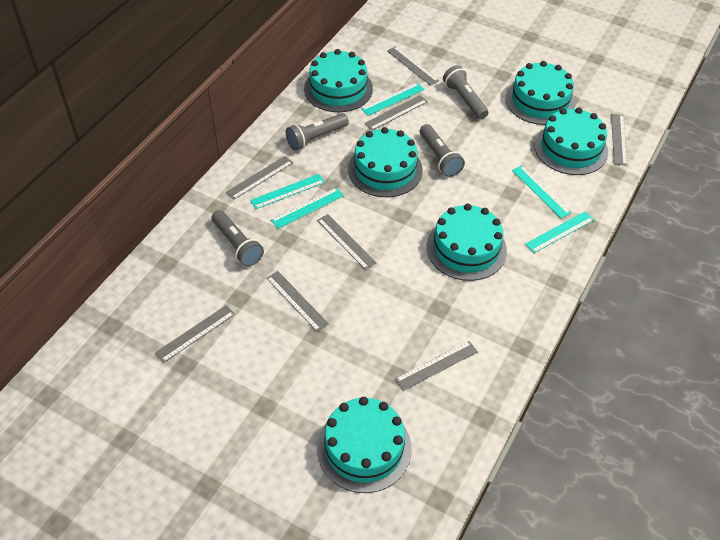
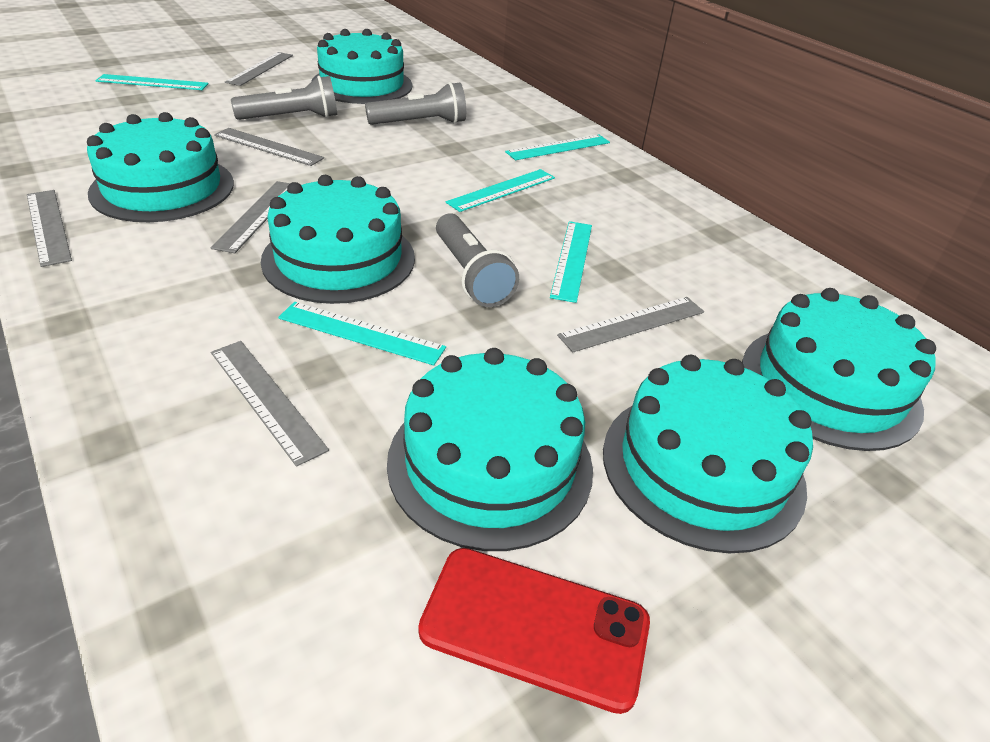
grey flashlight: 4 -> 3
grey ruler: 8 -> 6
red phone: 0 -> 1

